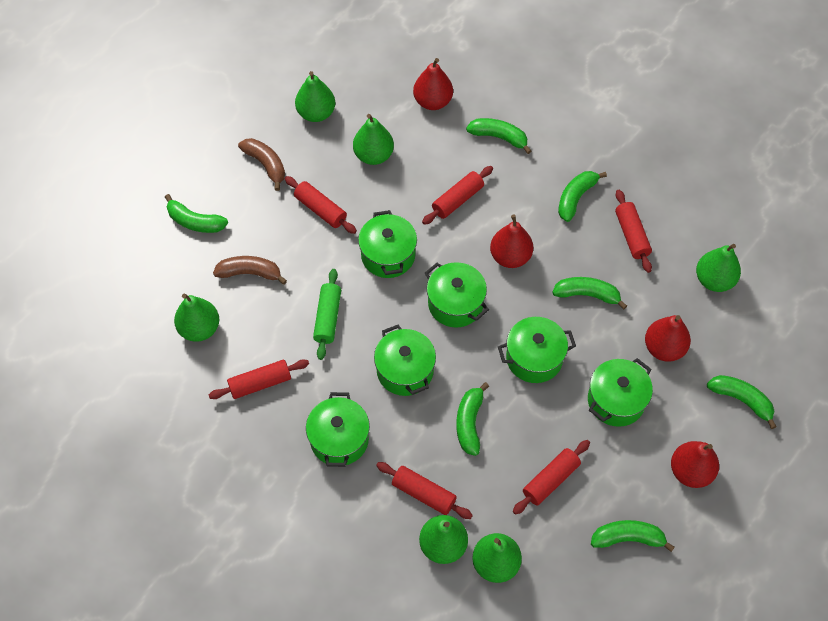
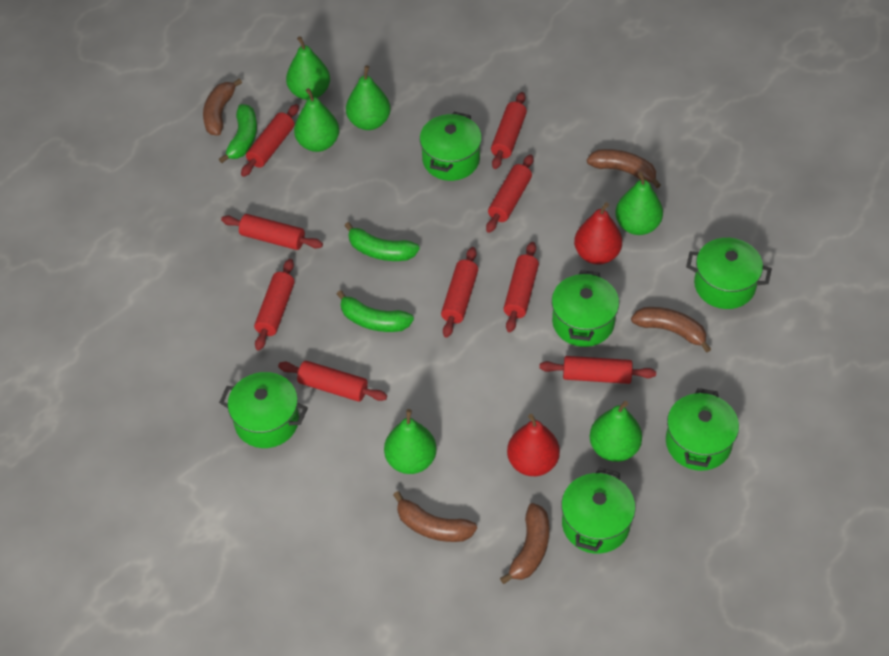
brown banana: 2 -> 5
green banana: 7 -> 3
green rolling pin: 1 -> 0
red pear: 4 -> 2
red rolling pin: 6 -> 9

